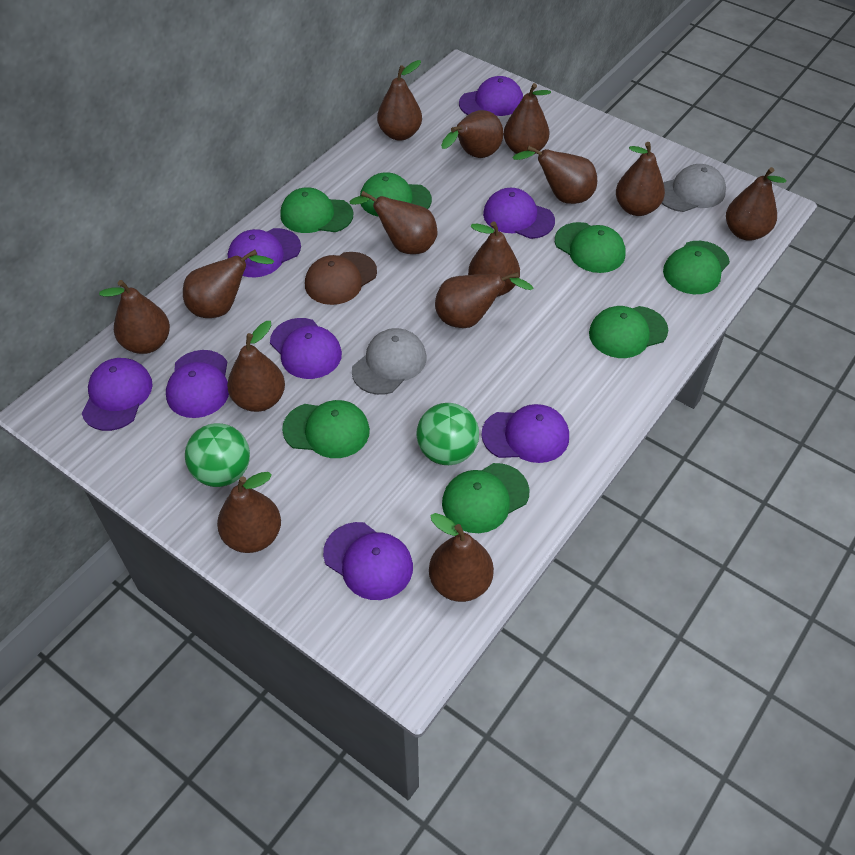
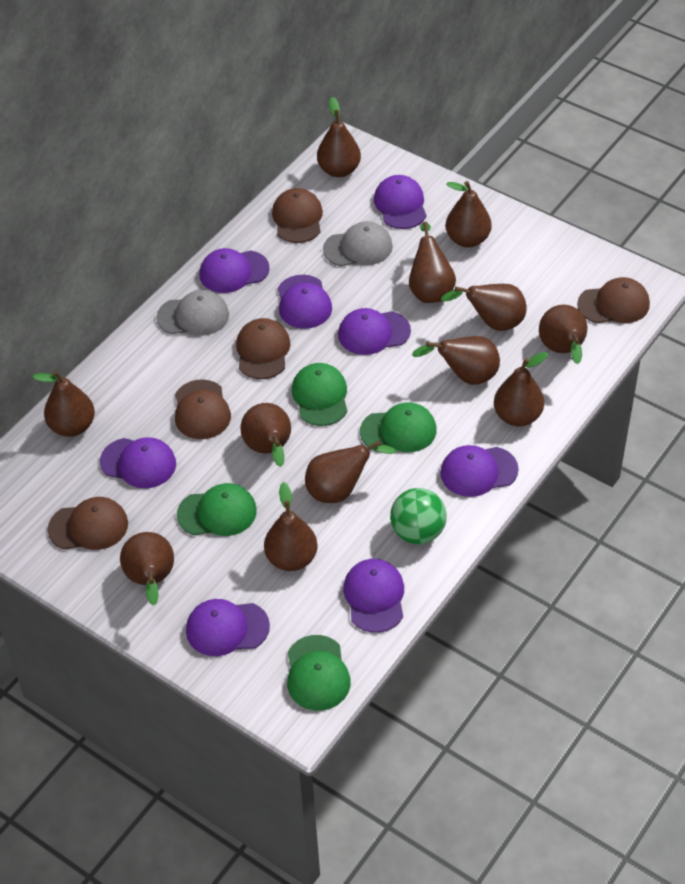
brown cap: 1 -> 5
brown pear: 14 -> 12
green ball: 2 -> 1
green cap: 7 -> 4

